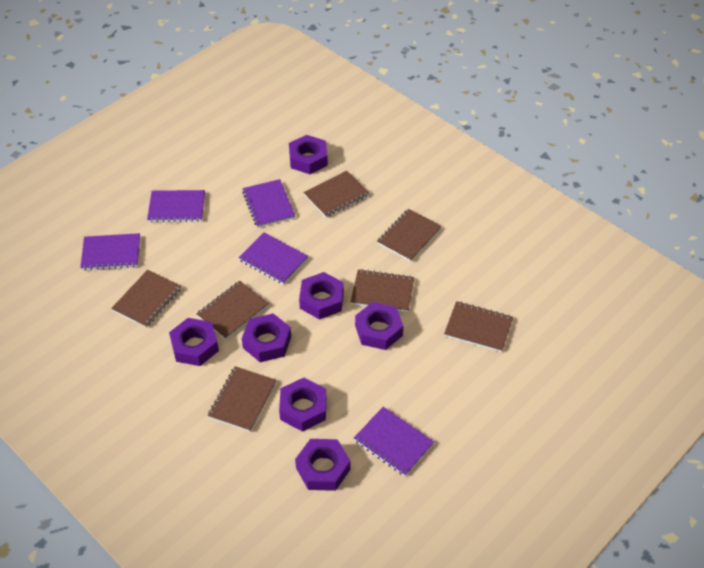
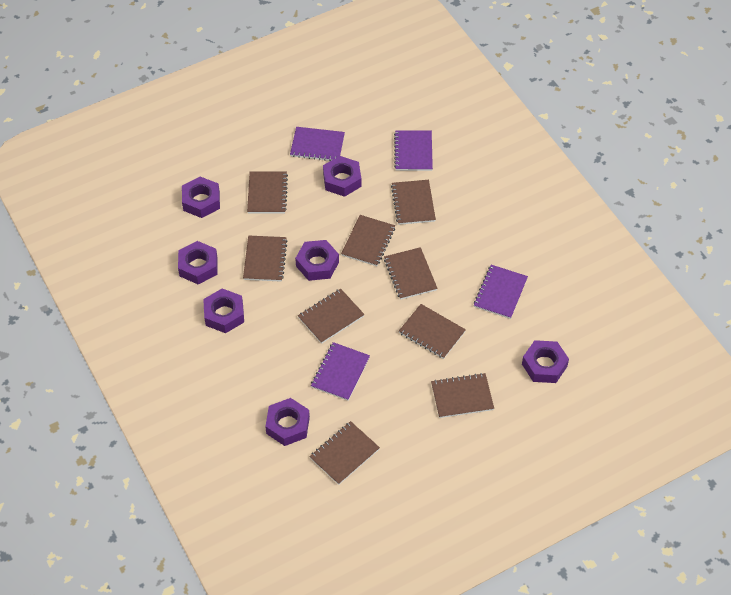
brown notebook: 7 -> 9
purple notebook: 5 -> 4

